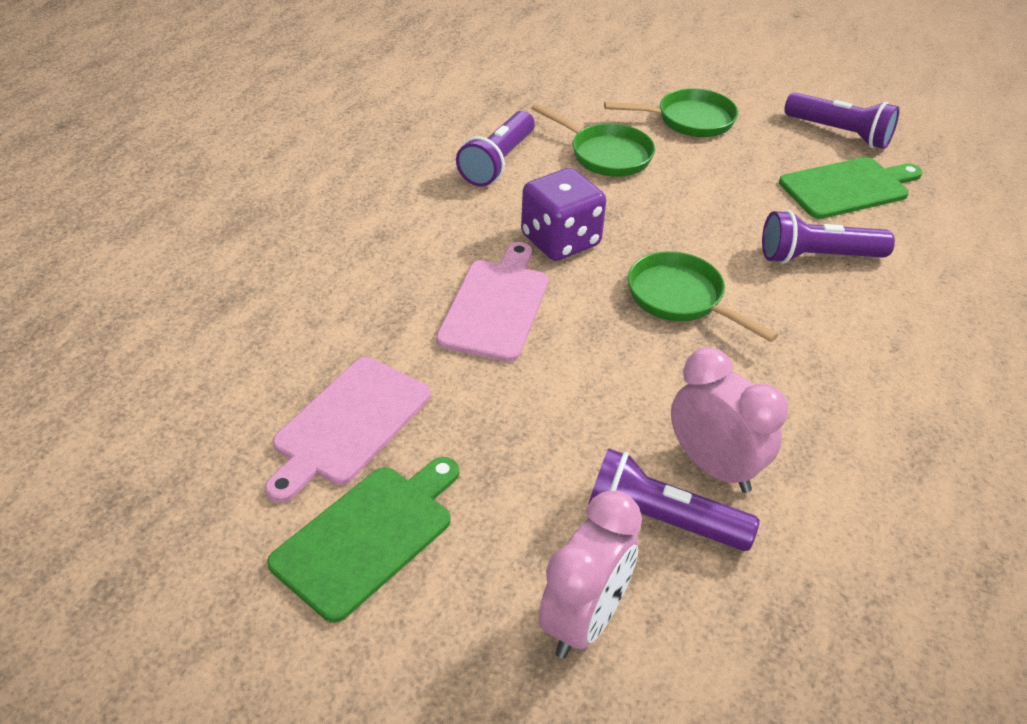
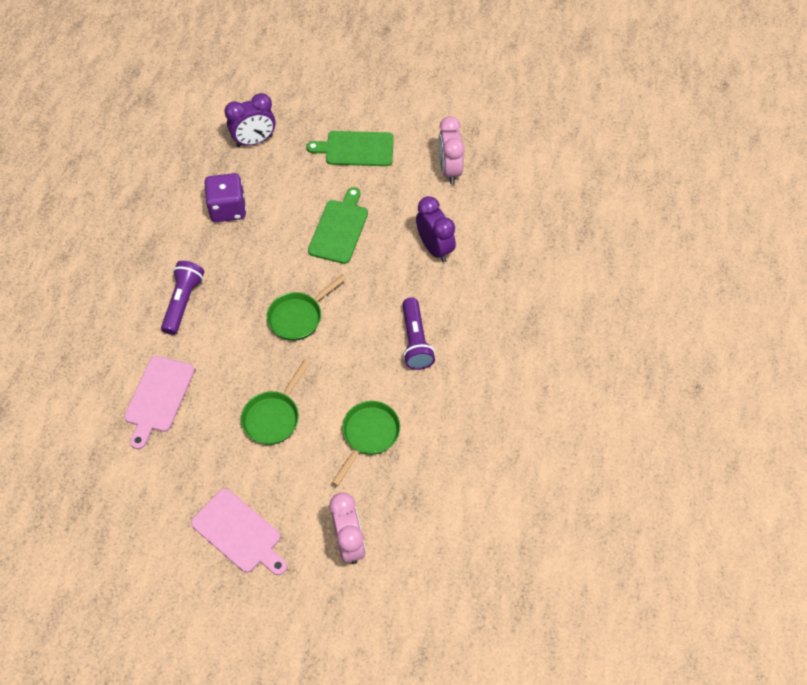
purple clock: 0 -> 2
purple flashlight: 4 -> 2

